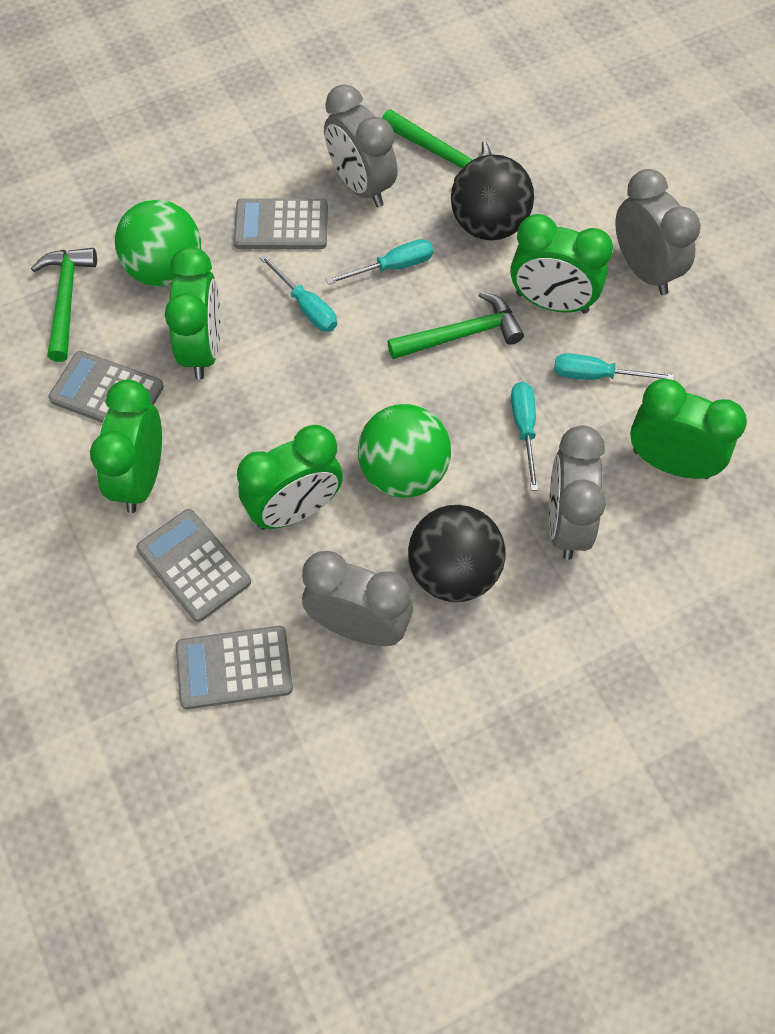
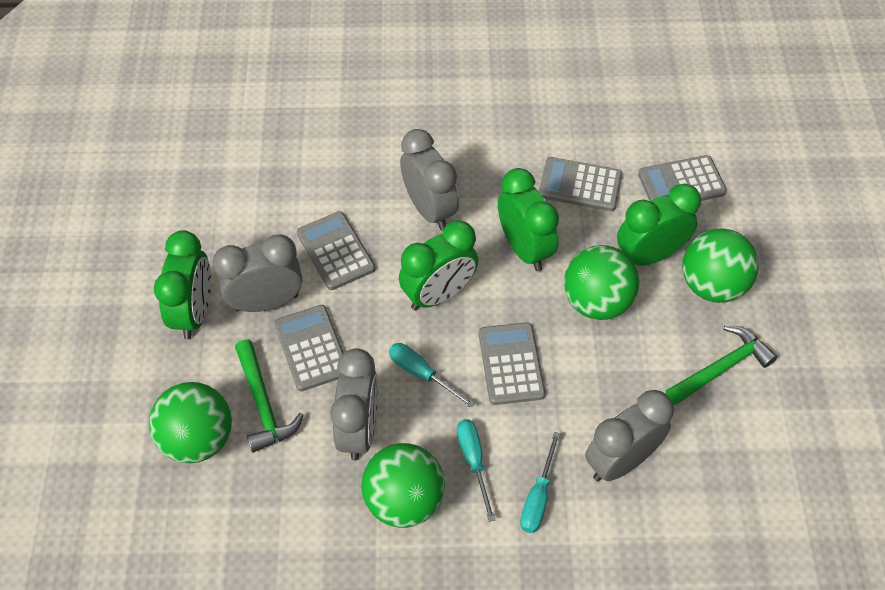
black ball: 2 -> 0
green ball: 2 -> 4
green clock: 5 -> 4
green hammer: 3 -> 2
grey calculator: 4 -> 5
turquoise screwdriver: 4 -> 3

